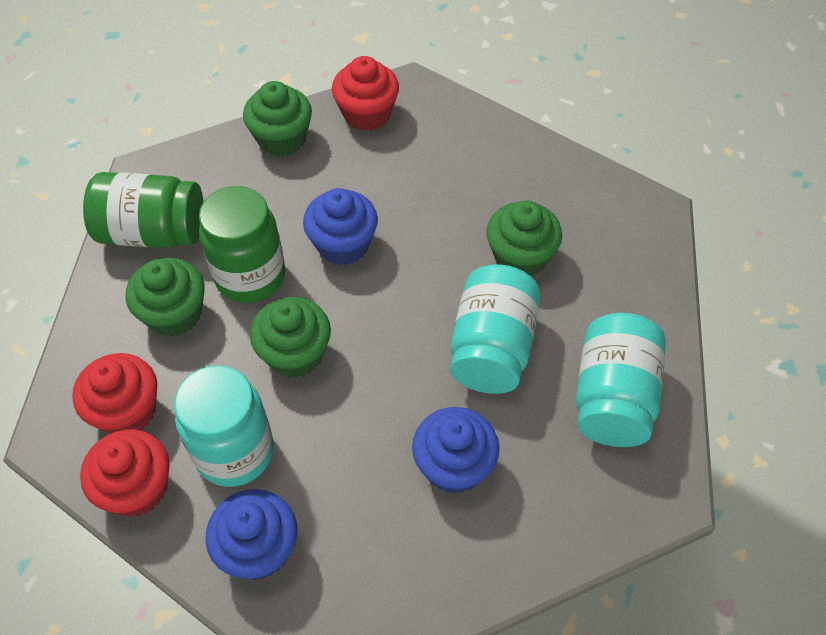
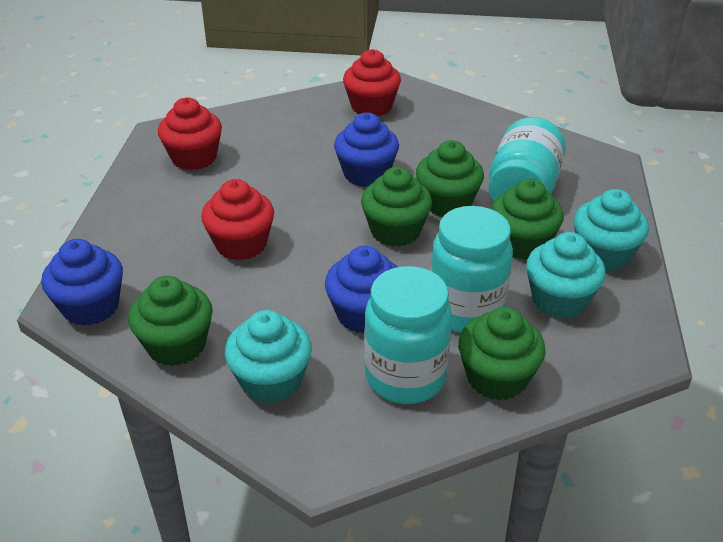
green cupcake: 4 -> 5
green jar: 2 -> 0
turquoise cupcake: 0 -> 3

